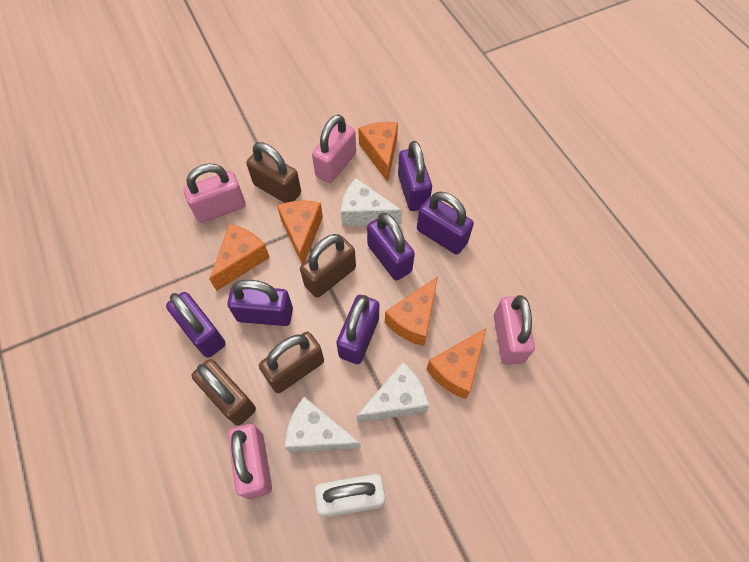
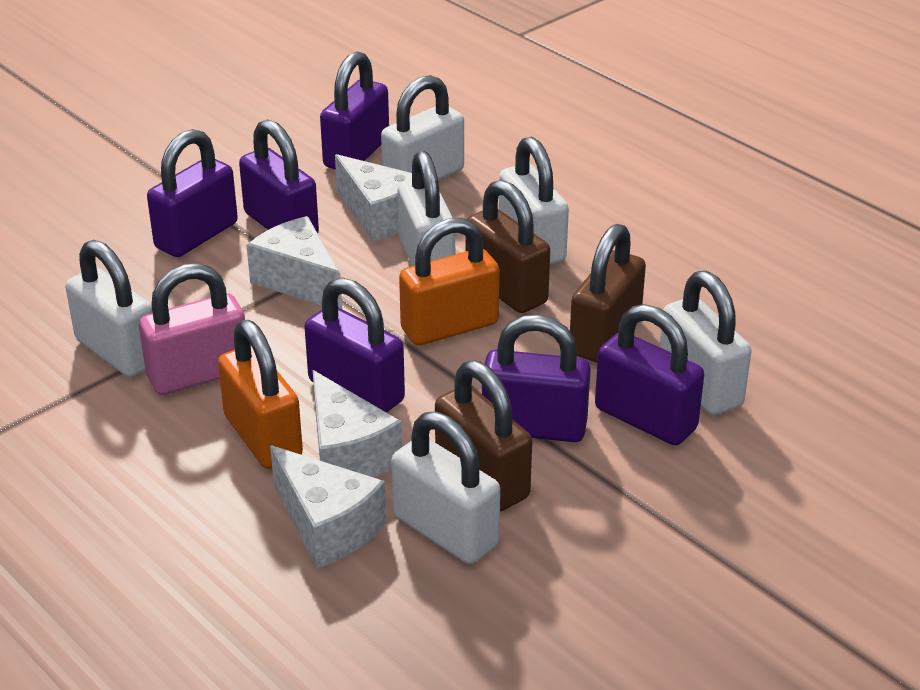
brown padlock: 4 -> 3
orange cheese: 5 -> 0
orange padlock: 0 -> 2
pink padlock: 4 -> 1
white cheese: 3 -> 4
white padlock: 1 -> 6

